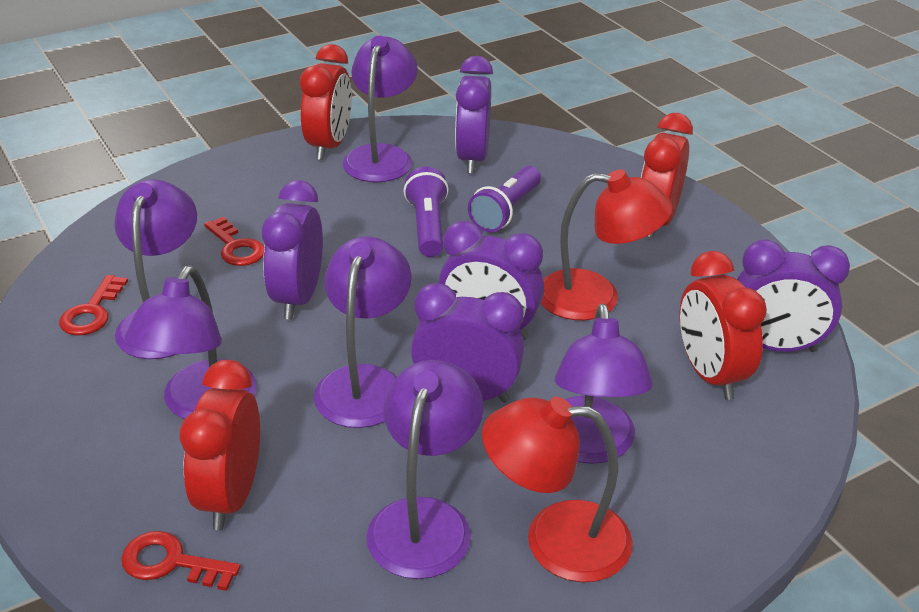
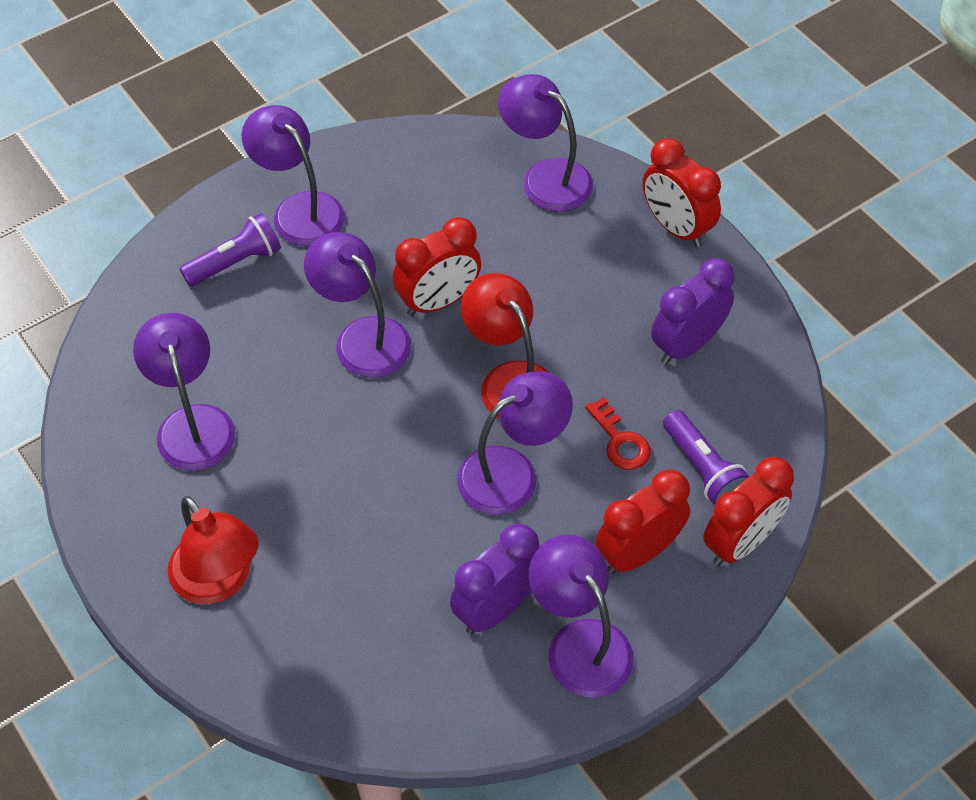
purple clock: 5 -> 2
red key: 3 -> 1

